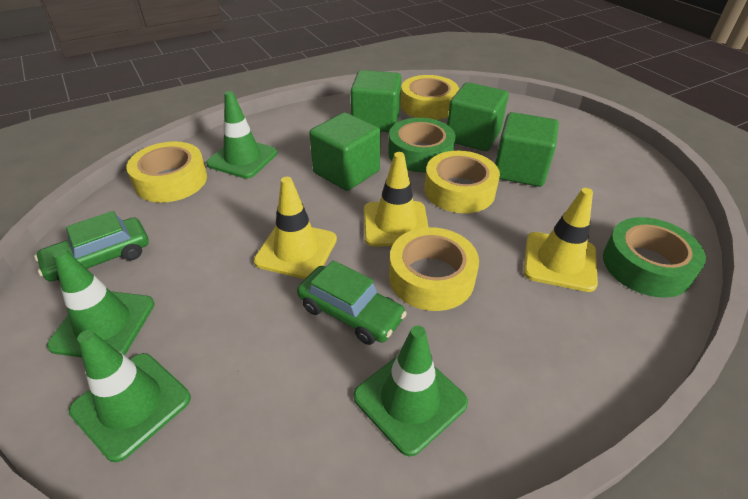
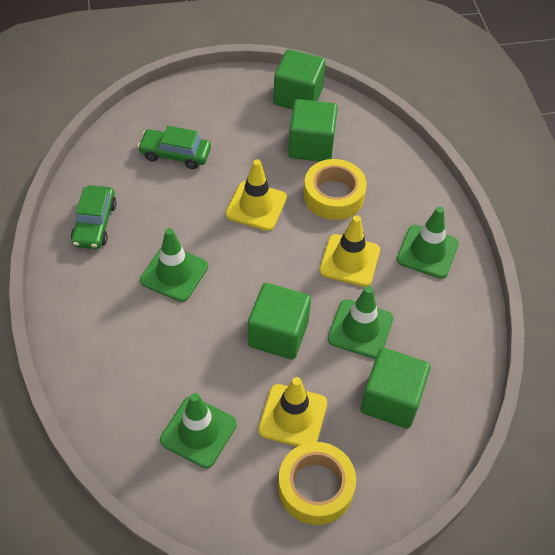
green tape: 2 -> 0
yellow tape: 4 -> 2

